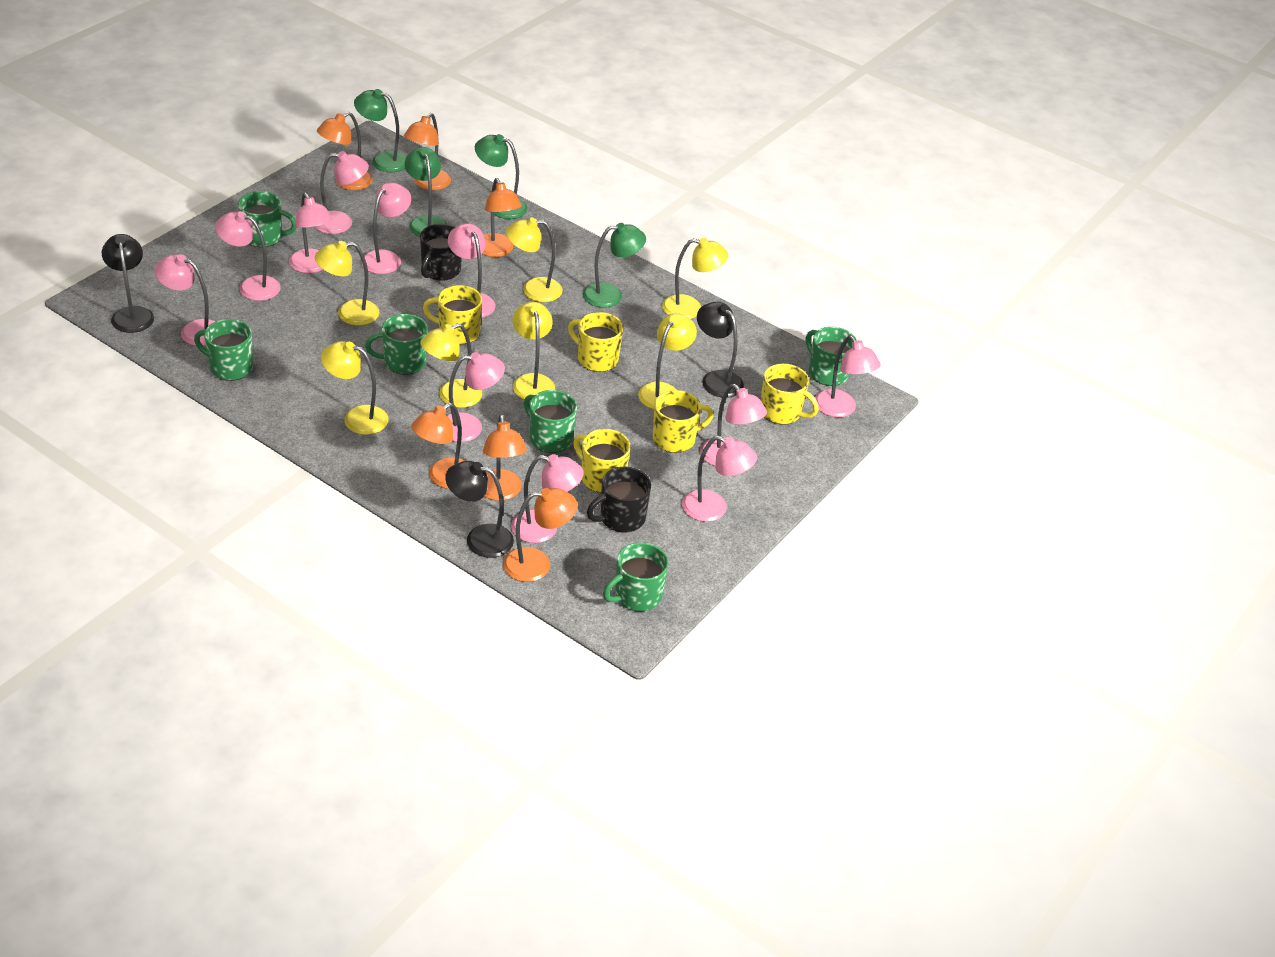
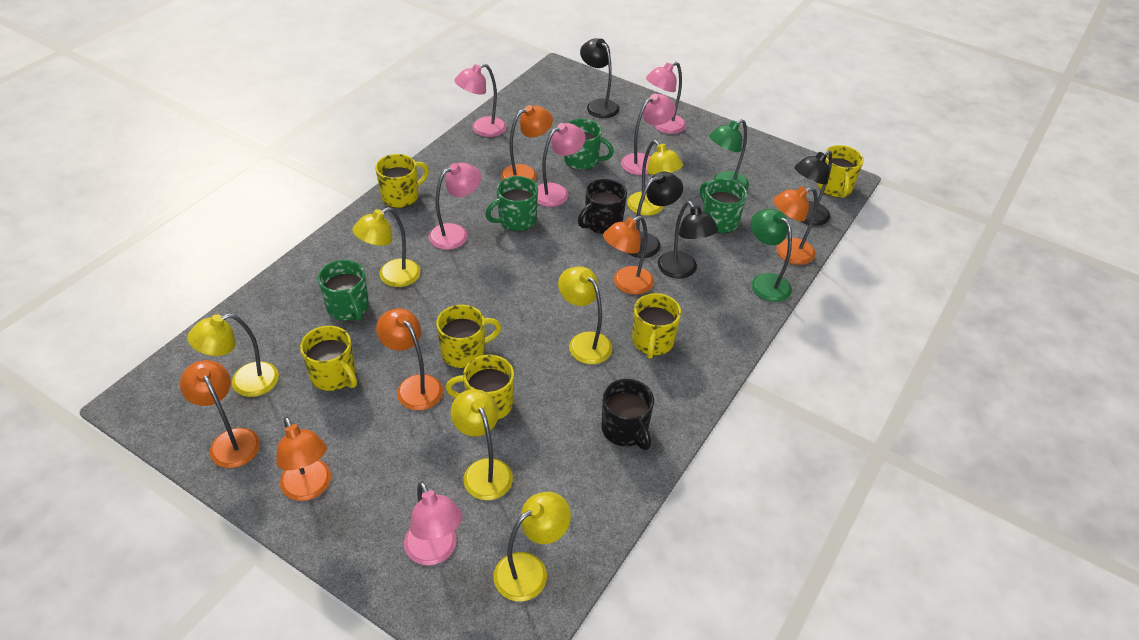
black lamp: 3 -> 4
green lamp: 4 -> 2
green mug: 6 -> 4
pink lamp: 11 -> 6
yellow lamp: 7 -> 6
yellow mug: 5 -> 6

